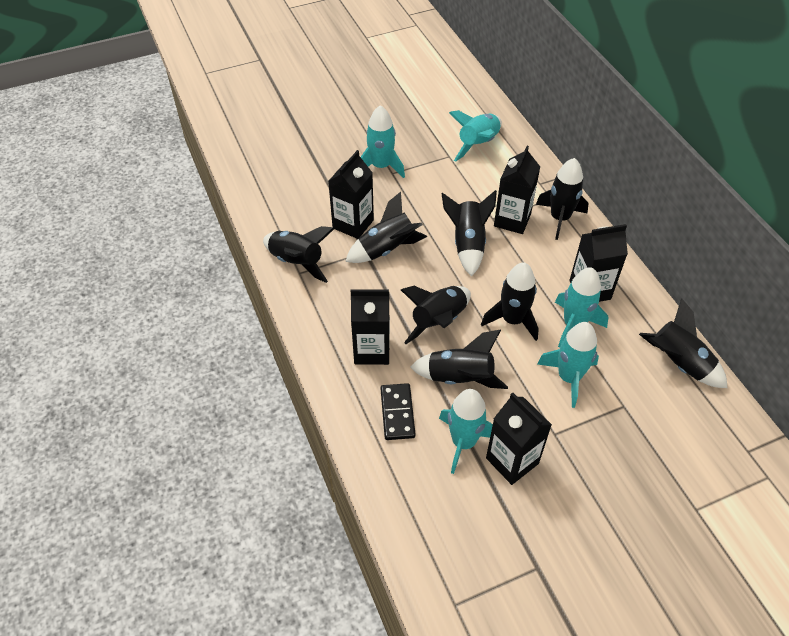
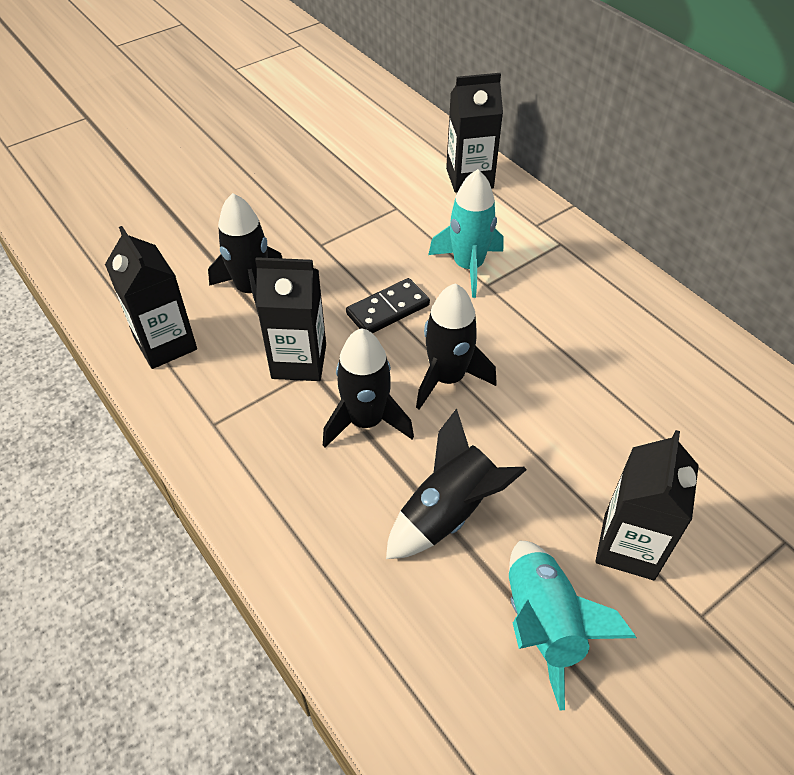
black carton: 5 -> 4
black rocket: 8 -> 4
turquoise rocket: 5 -> 2

